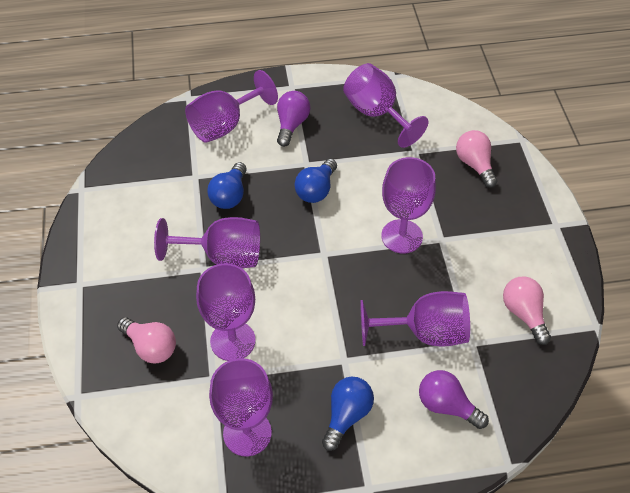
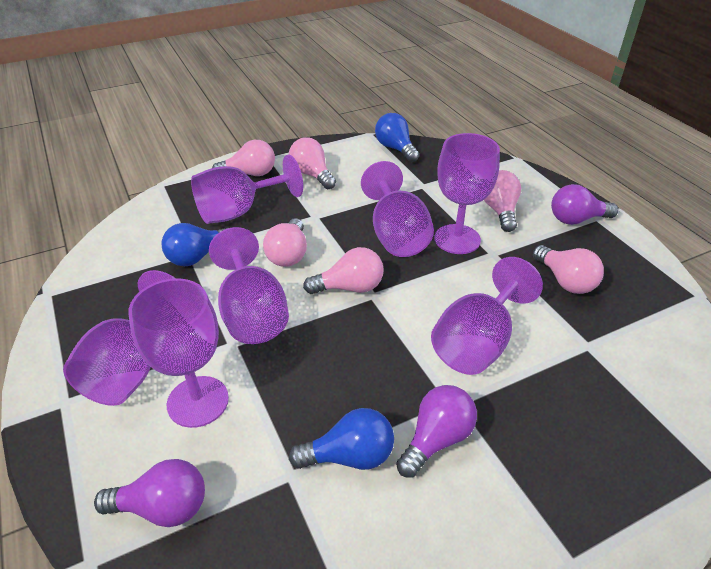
pink light bulb: 3 -> 6
purple light bulb: 2 -> 3

